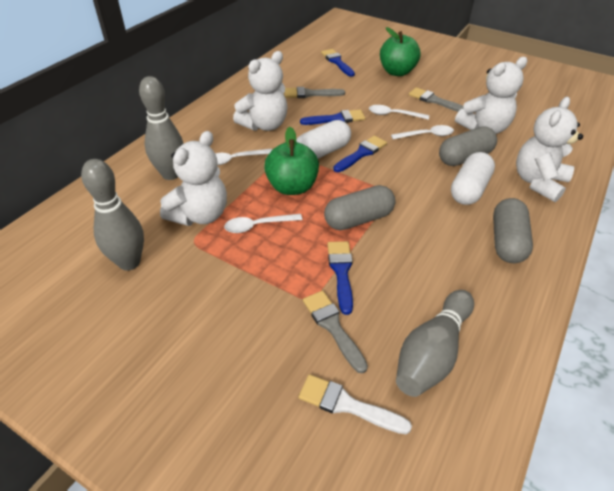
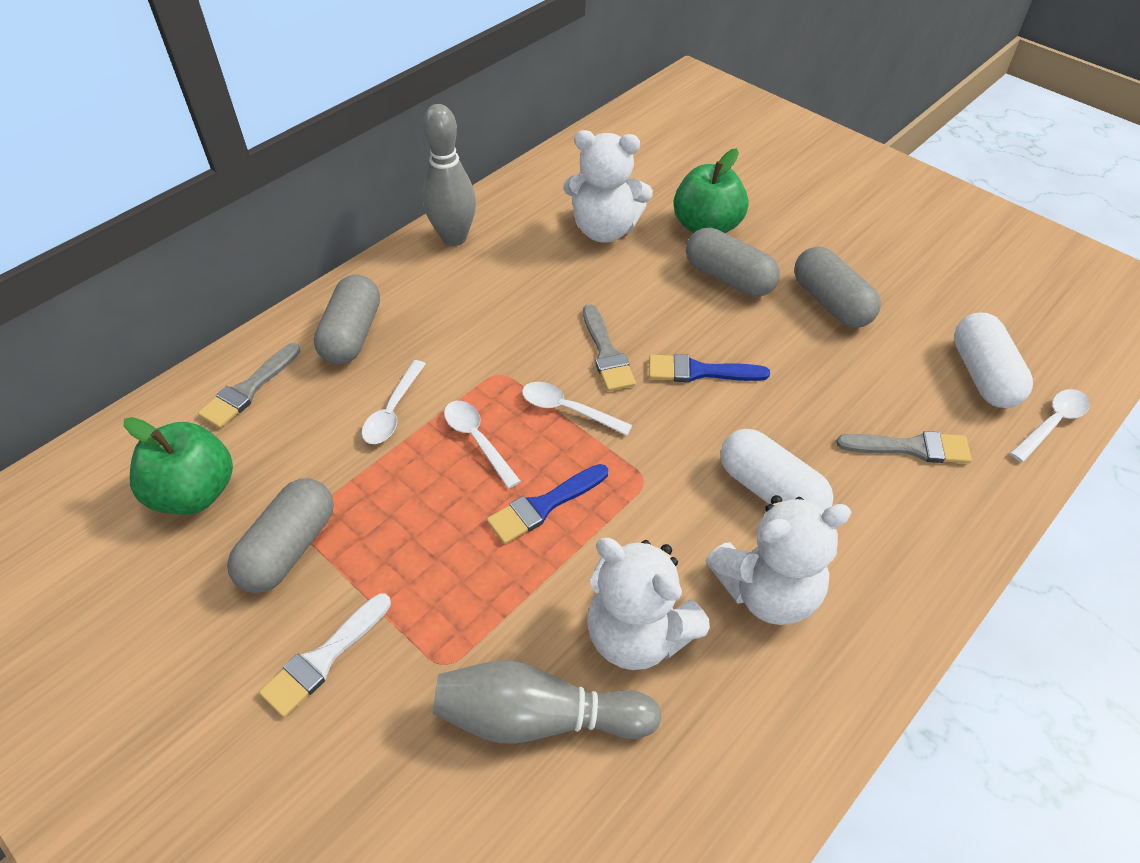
blue brush: 4 -> 2
grey bowling pin: 3 -> 2
grey capsule: 3 -> 4
white teddy bear: 4 -> 3

